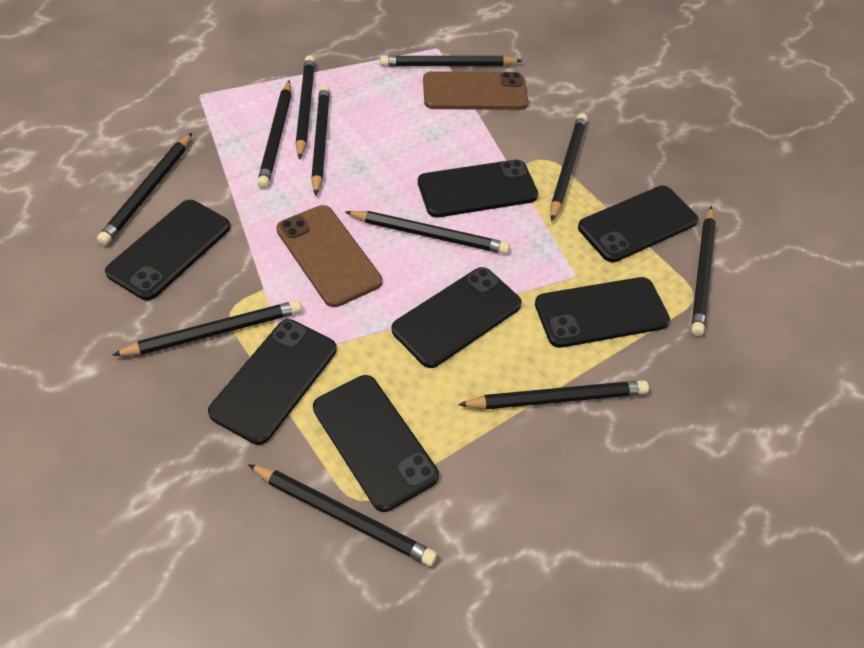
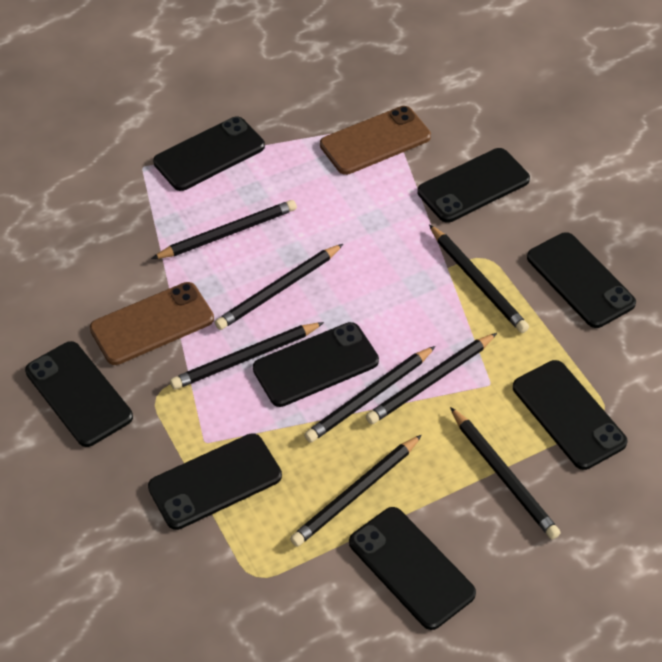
black pencil: 11 -> 8
black phone: 7 -> 8

